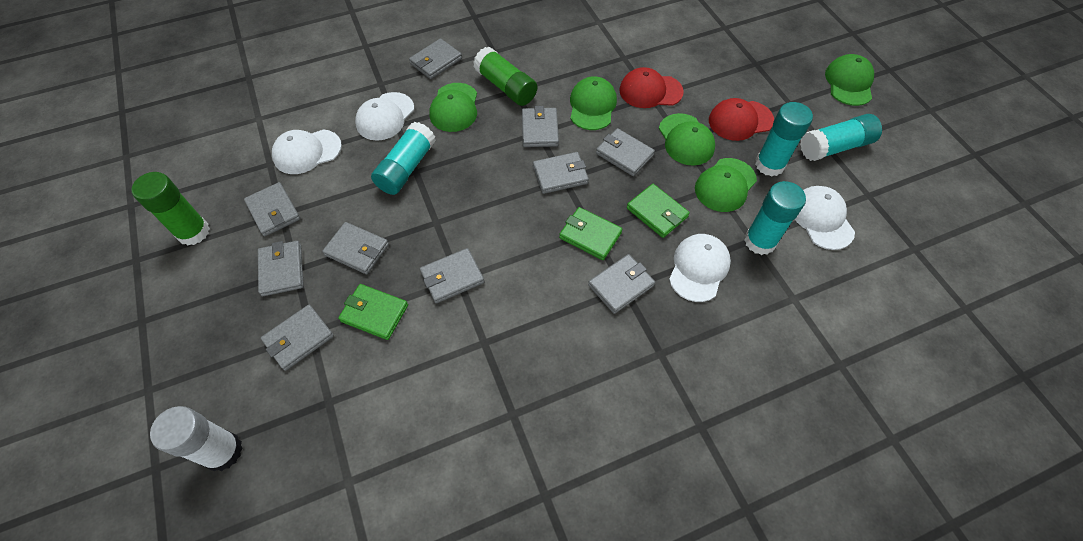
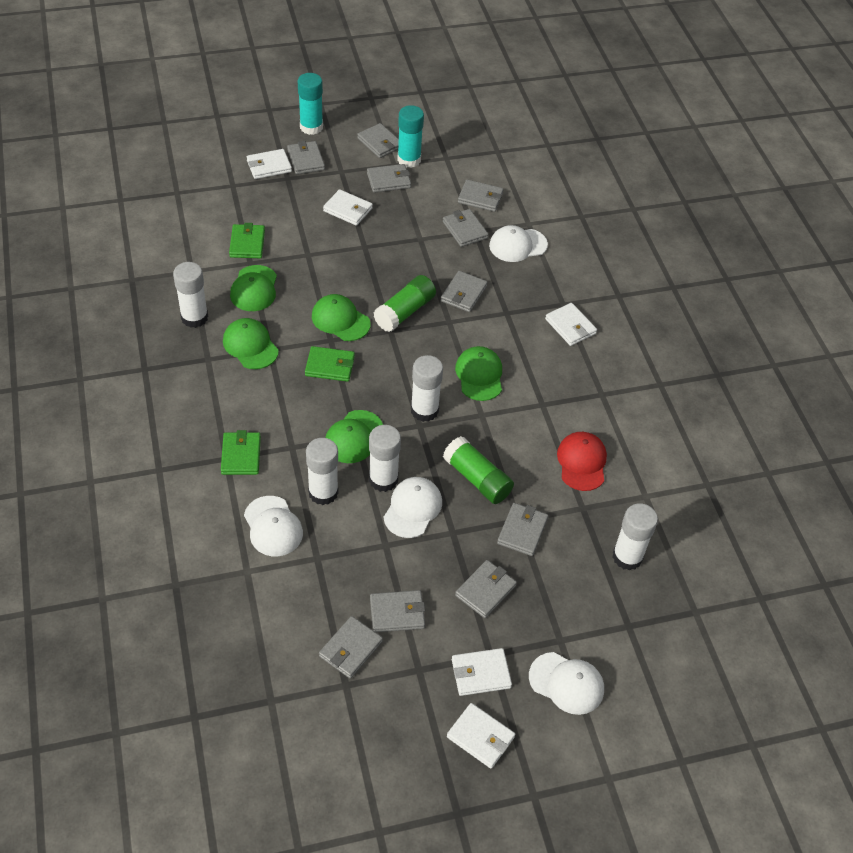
red cap: 2 -> 1
turquoise glue stick: 4 -> 2
white glue stick: 1 -> 5
white wallet: 0 -> 5

